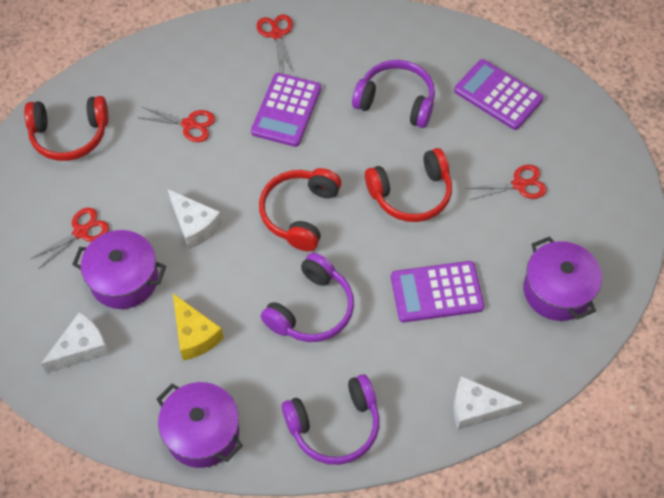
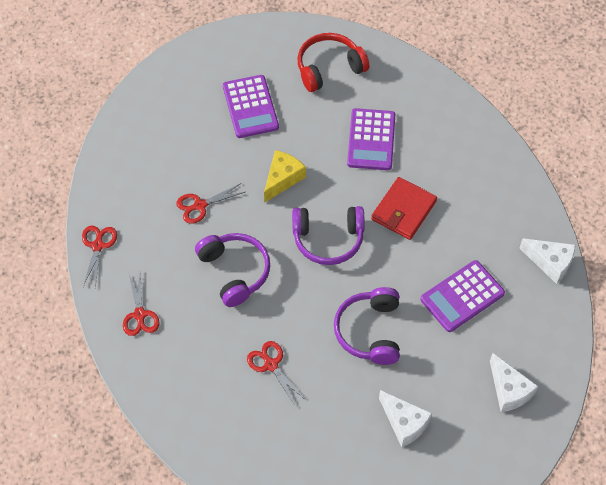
purple pot: 3 -> 0
red headphones: 3 -> 1
red wallet: 0 -> 1

